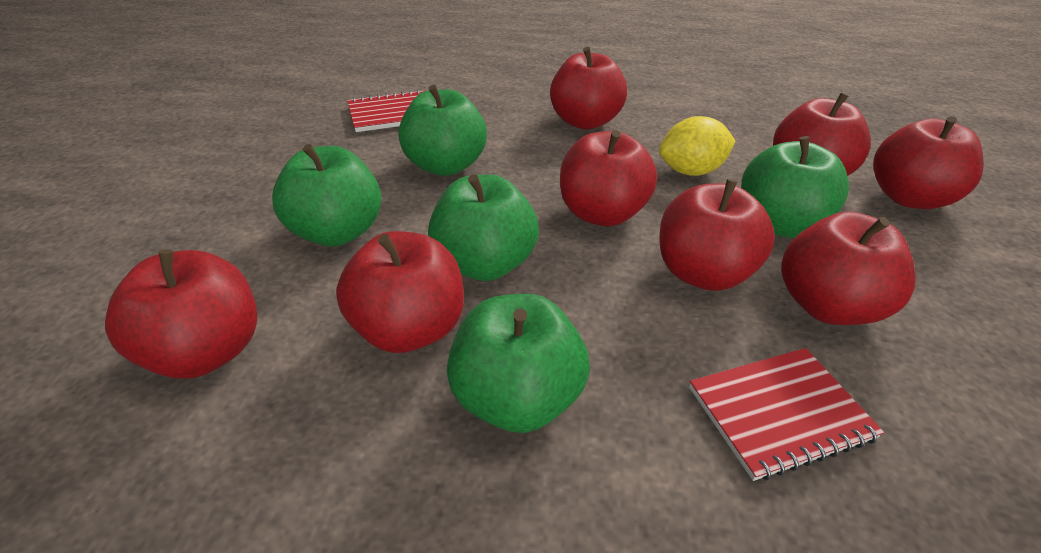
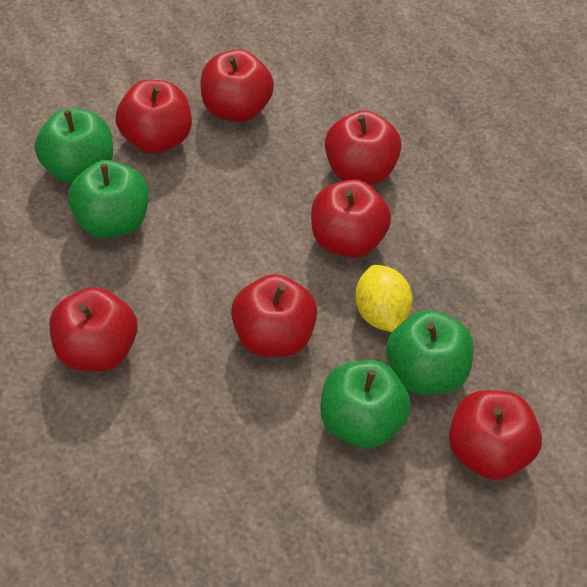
green apple: 5 -> 4
red apple: 8 -> 7
red notebook: 2 -> 0

